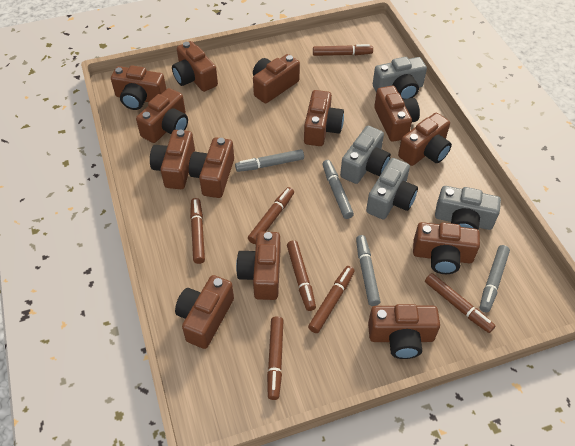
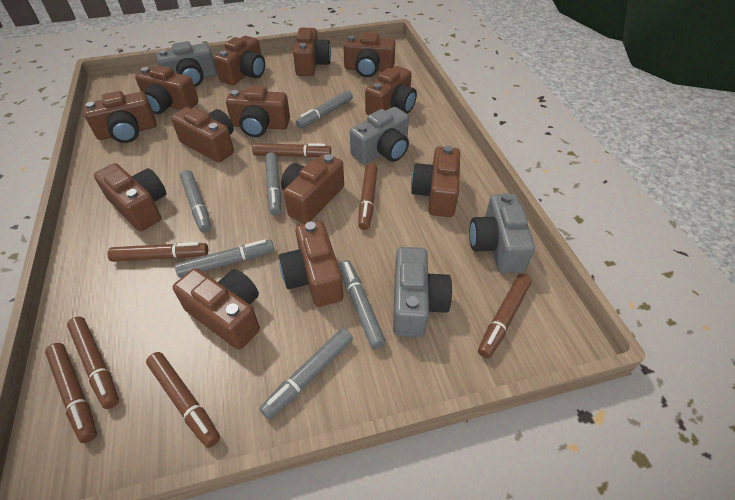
grey marker: 4 -> 6

